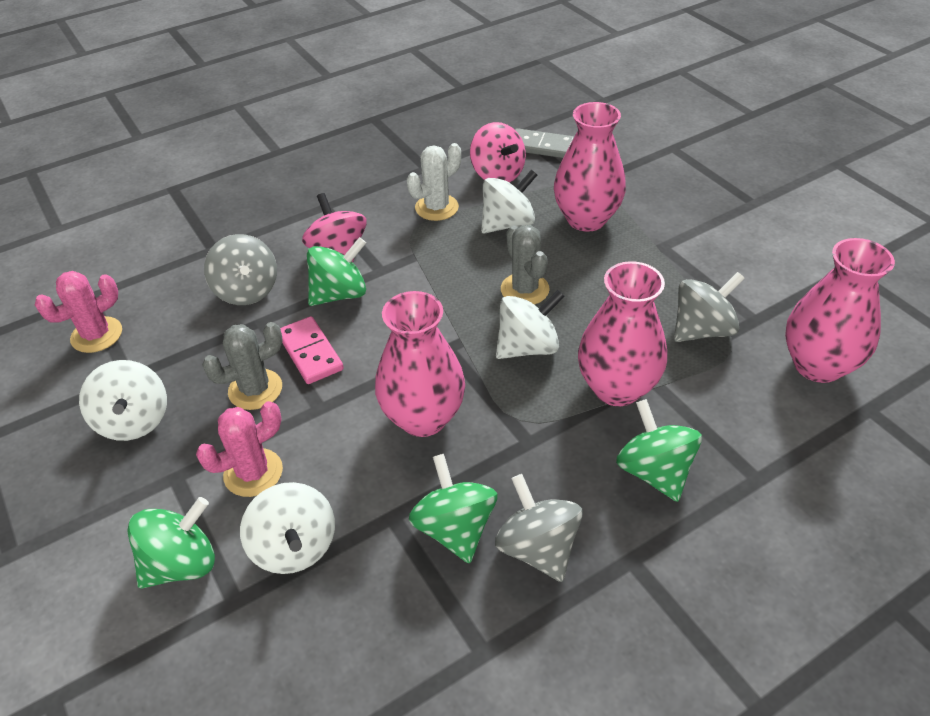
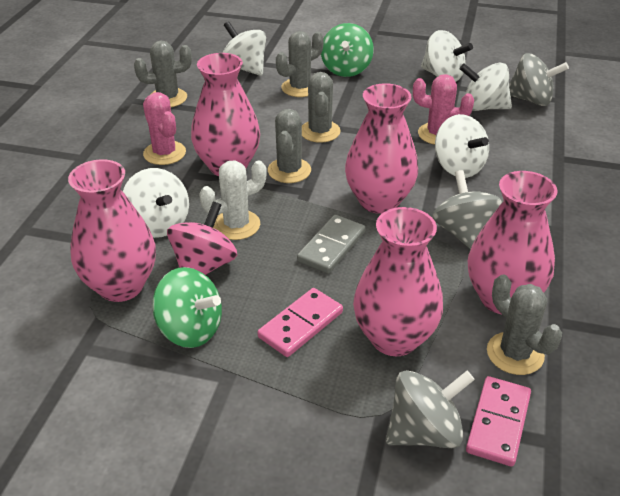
green spinning top: 4 -> 2
grey cactus: 2 -> 5
pink domino: 1 -> 2
pink spinning top: 2 -> 1
pink vase: 4 -> 5
white spinning top: 4 -> 5

